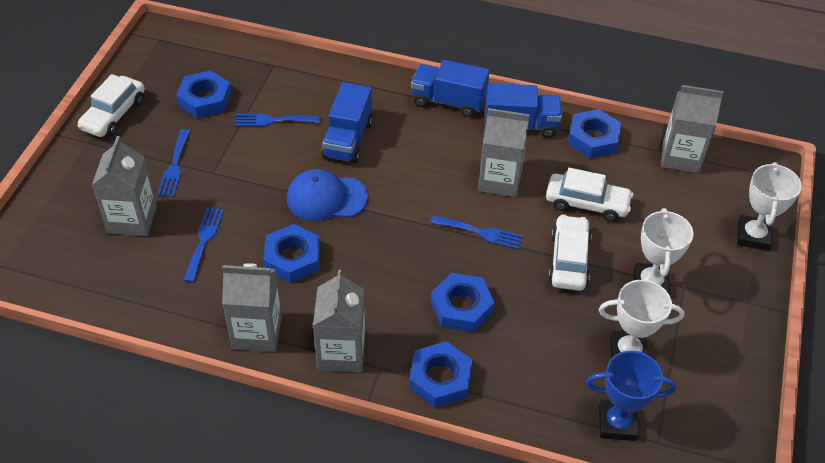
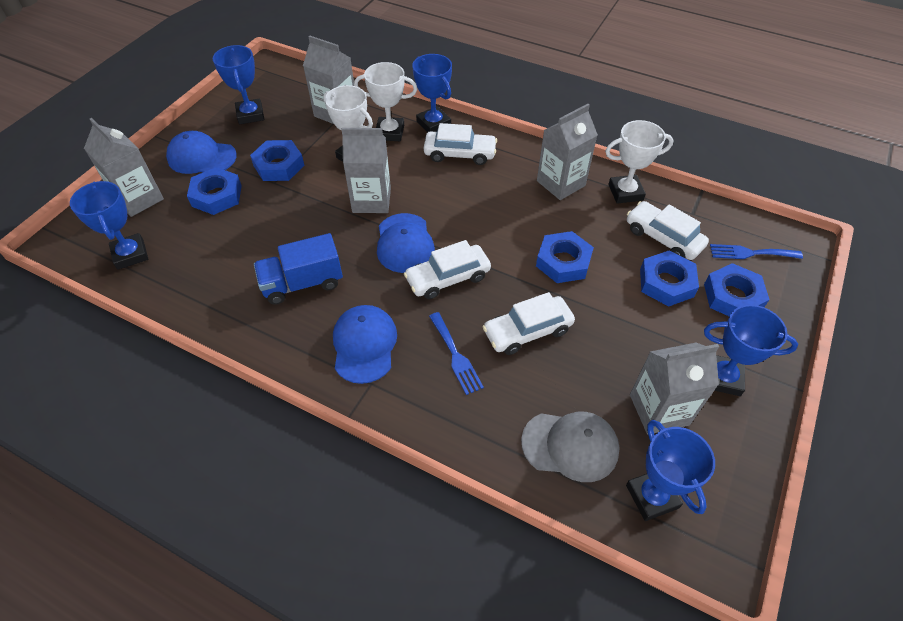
blue cap: 1 -> 3
blue fork: 4 -> 2
blue trophy: 1 -> 5
blue truck: 3 -> 1
grey cap: 0 -> 1
white car: 3 -> 4

